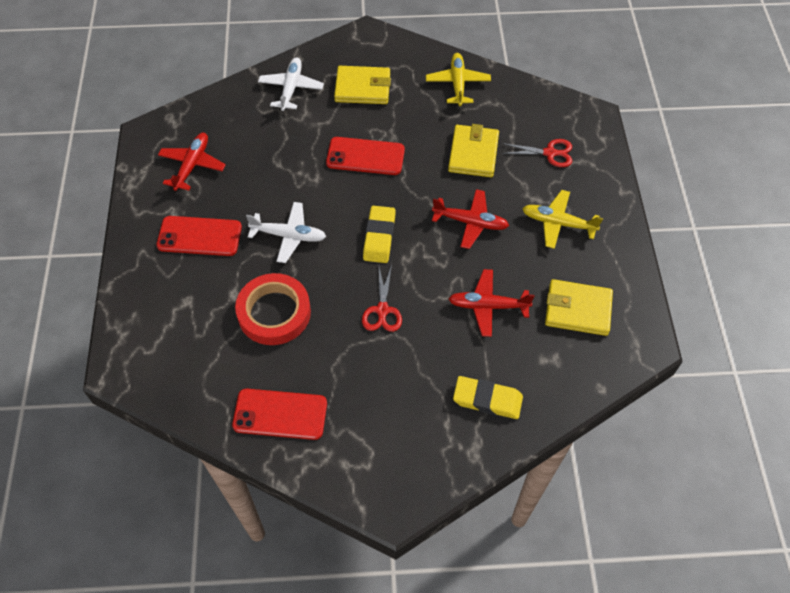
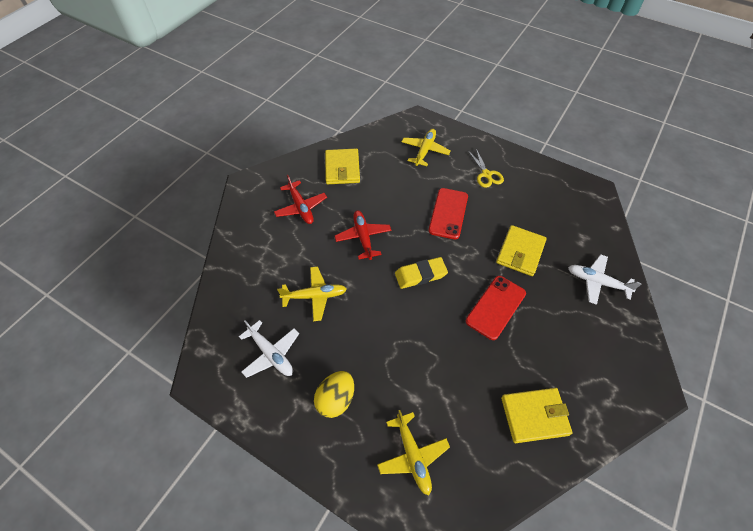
red phone: 3 -> 2
red plane: 3 -> 2
red scissors: 2 -> 0
red tape: 1 -> 0
yellow egg: 0 -> 1
yellow eraser: 2 -> 1
yellow plane: 2 -> 3
yellow scissors: 0 -> 1

